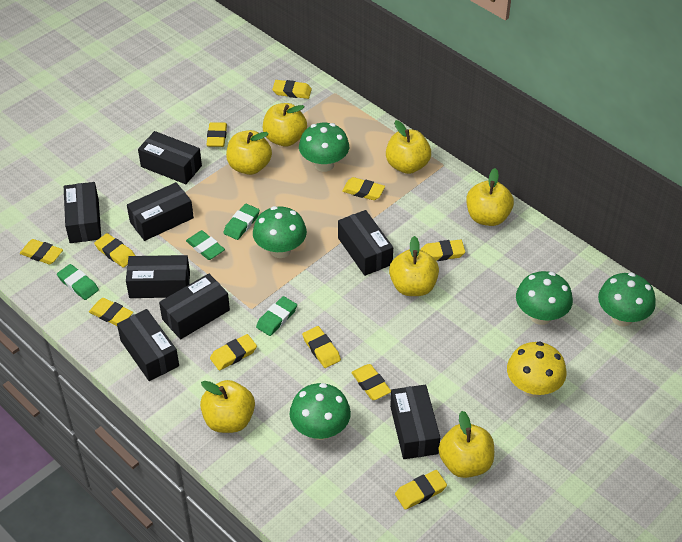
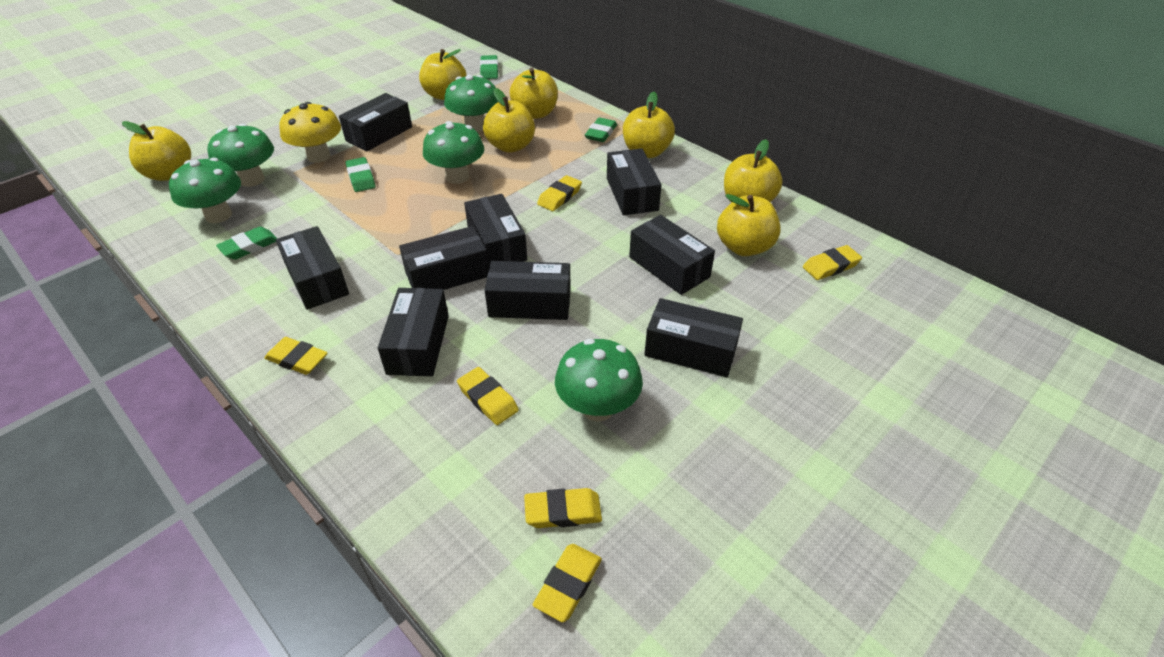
black box: 8 -> 9
yellow eraser: 11 -> 6

